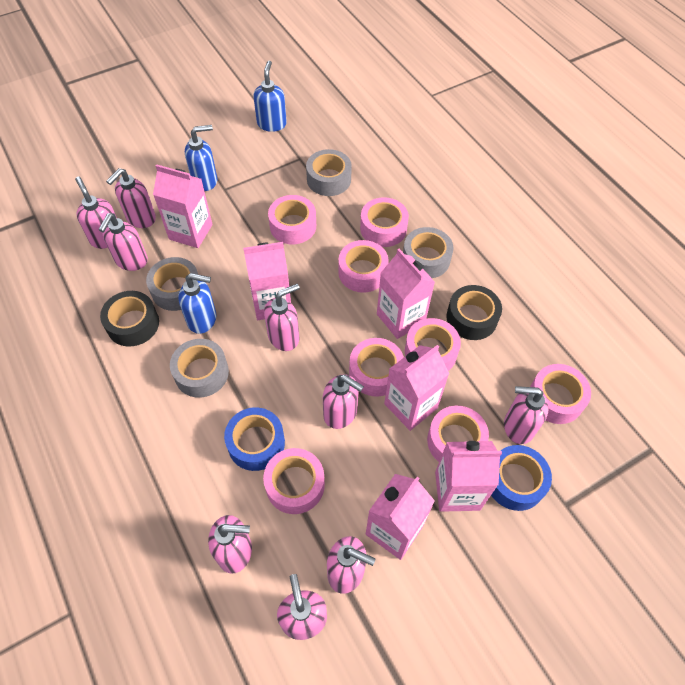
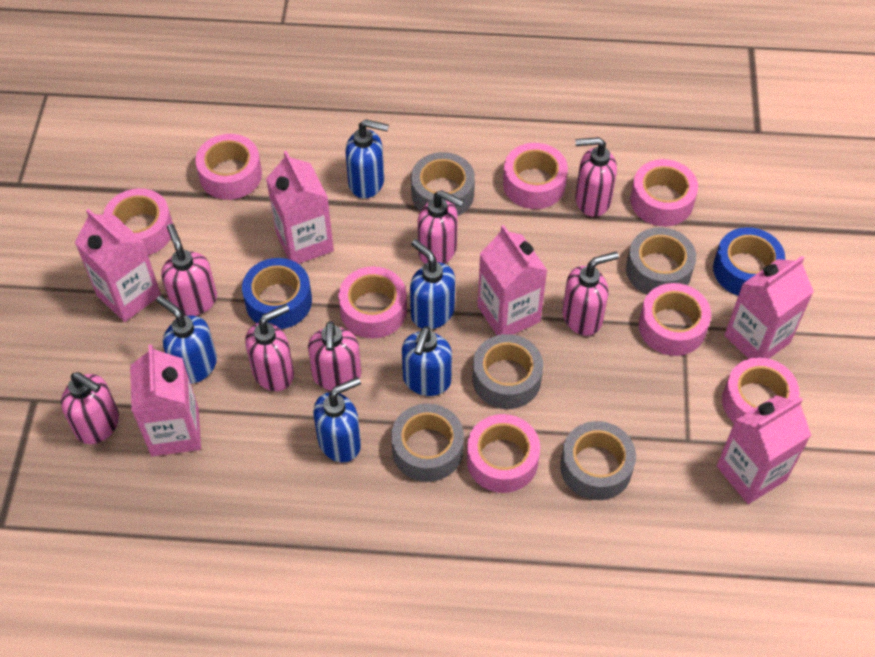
black tape: 2 -> 0
blue soap dispenser: 3 -> 5
grey tape: 4 -> 5
pink soap dispenser: 9 -> 7

